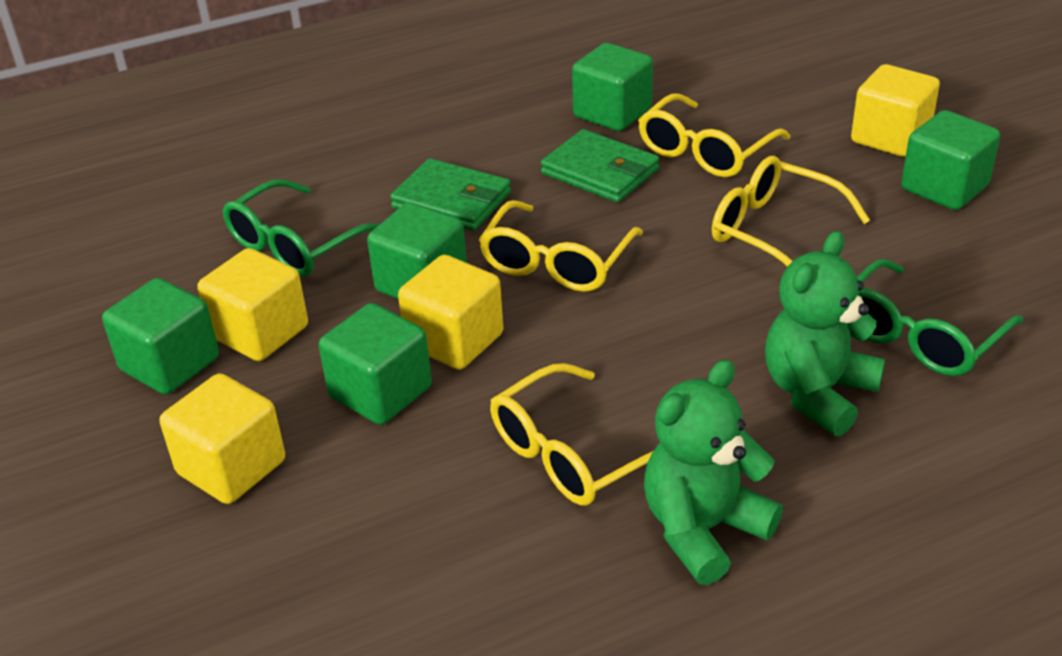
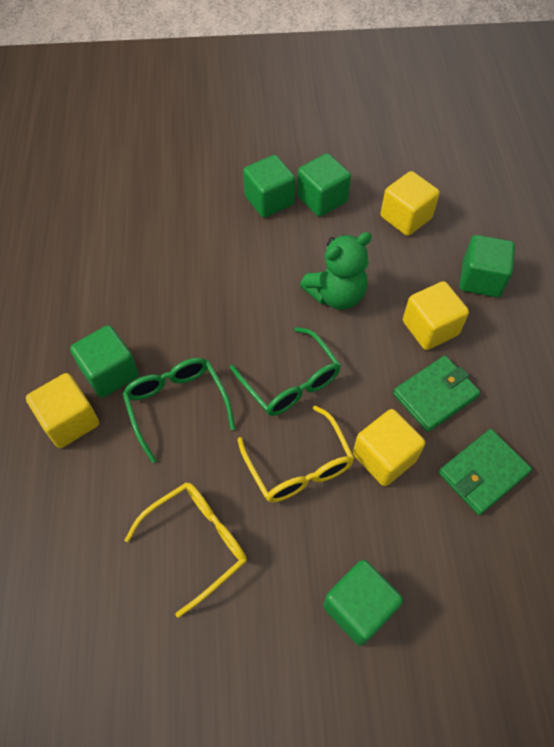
green teddy bear: 2 -> 1
yellow glasses: 4 -> 2

